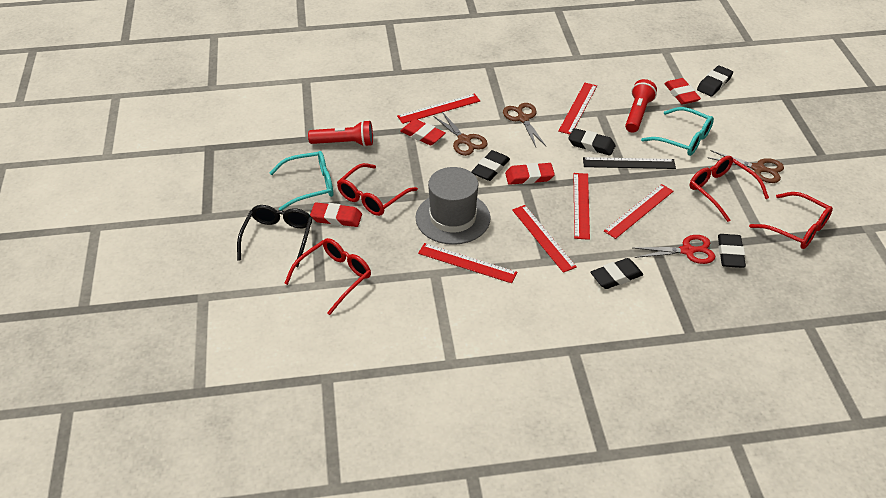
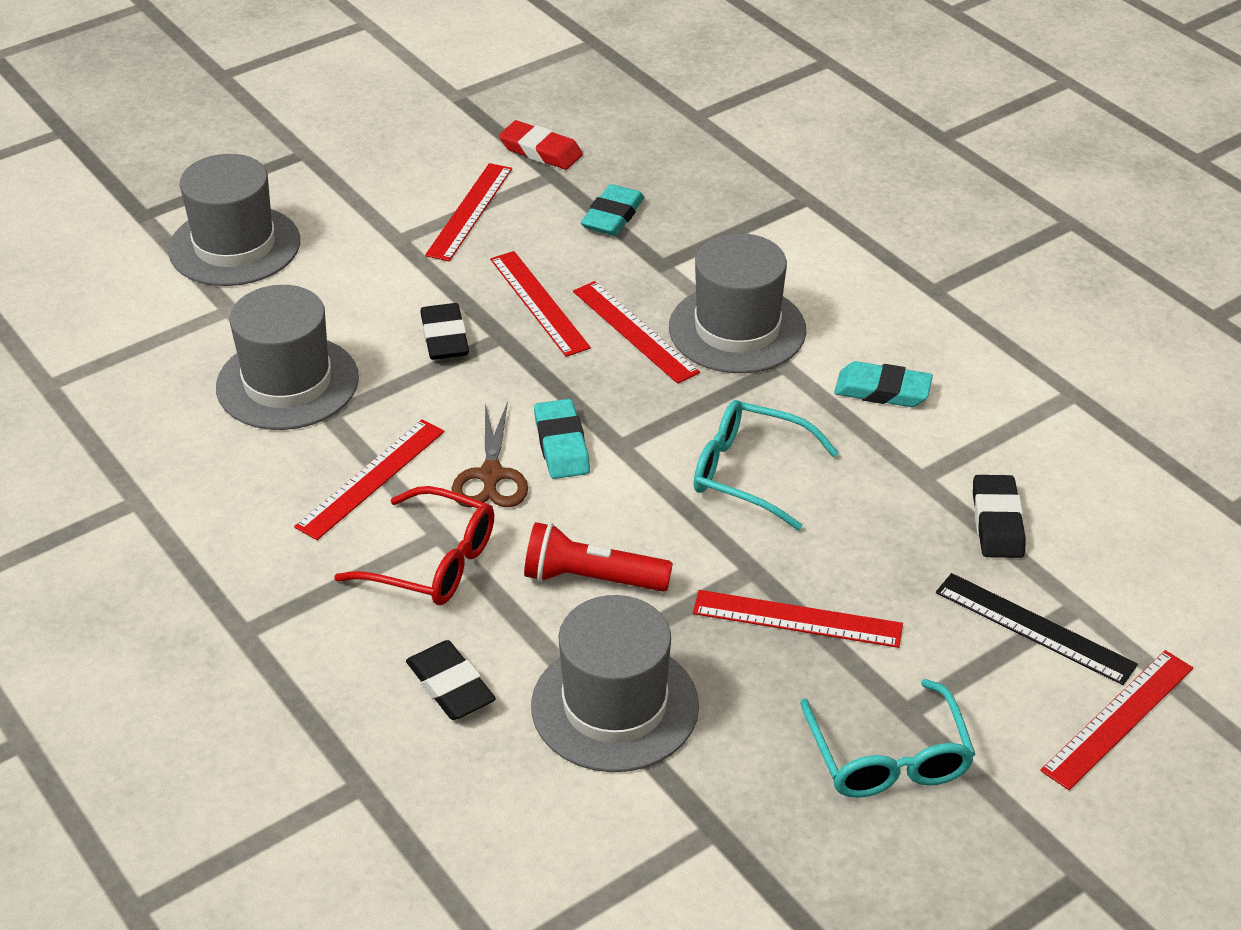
black eraser: 5 -> 3
black glasses: 1 -> 0
brown scissors: 3 -> 1
grey hat: 1 -> 4
red eraser: 4 -> 1
red flashlight: 2 -> 1
red glasses: 4 -> 1
red scissors: 1 -> 0
turquoise eraser: 0 -> 3

